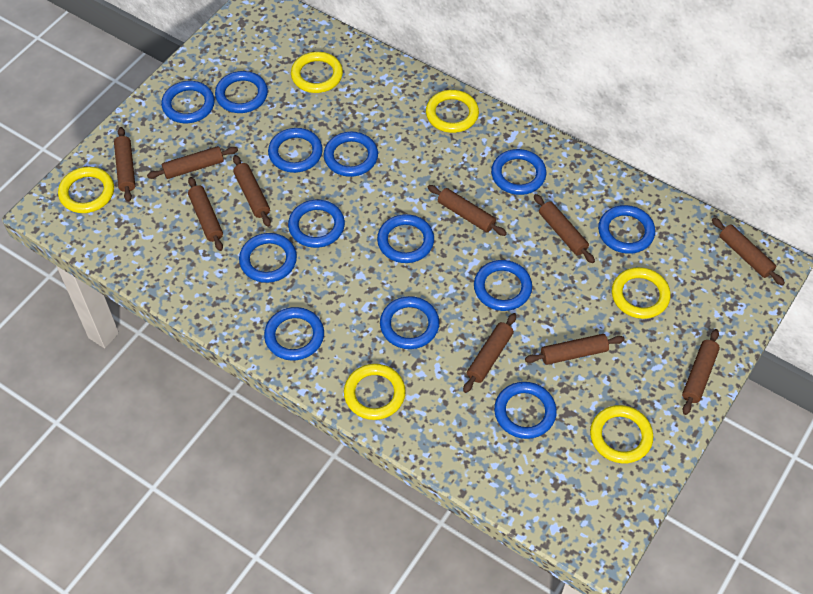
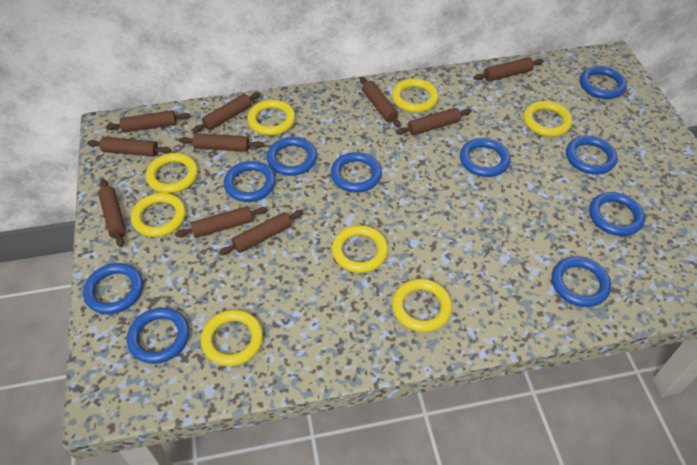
blue ring: 13 -> 10
yellow ring: 6 -> 8

